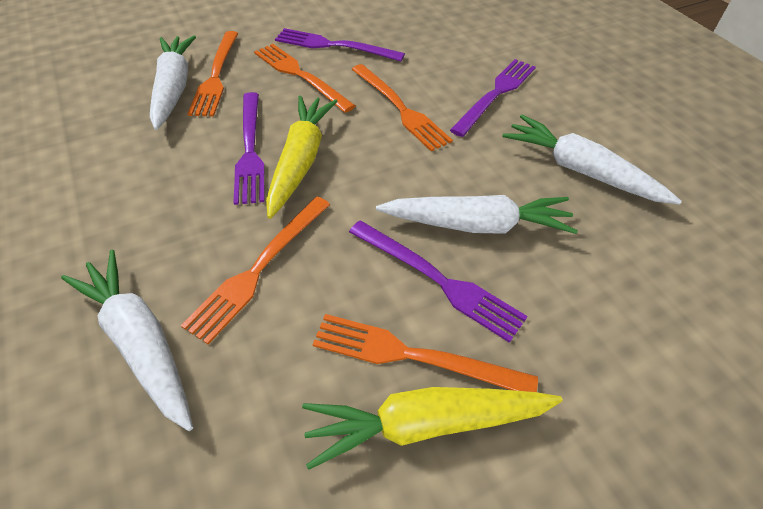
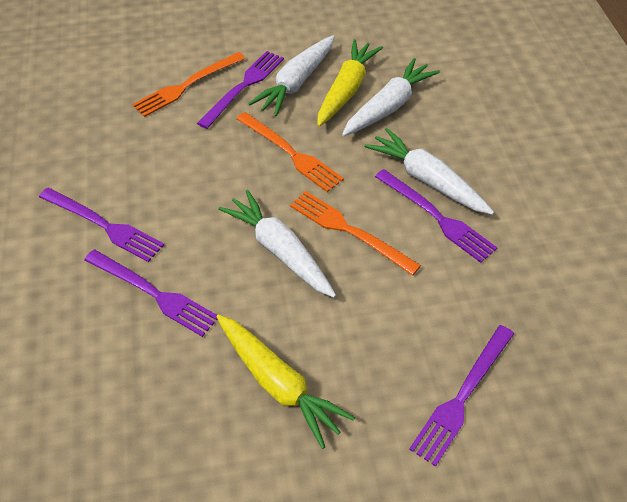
orange fork: 5 -> 3
purple fork: 4 -> 5

